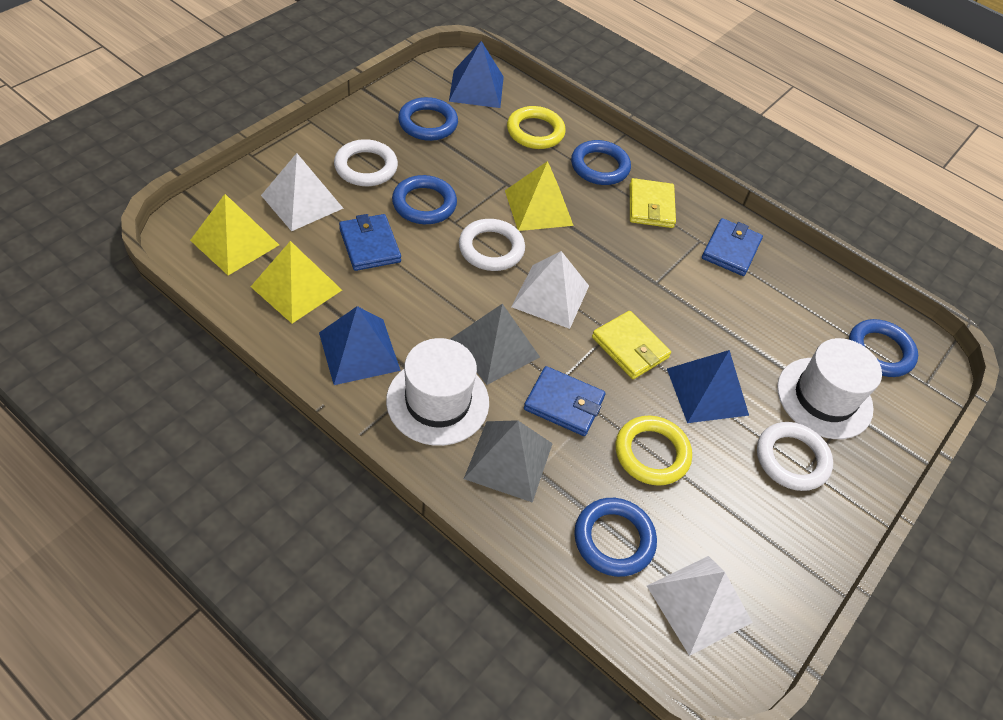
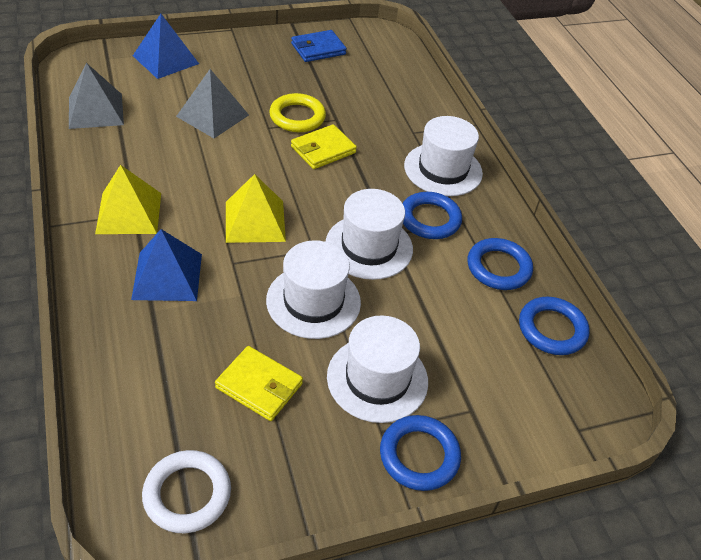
blue pyramid: 3 -> 2
blue ring: 5 -> 4
blue wallet: 3 -> 1
white hat: 2 -> 4
white pyramid: 3 -> 0
white ring: 3 -> 1
yellow pyramid: 3 -> 2
yellow ring: 2 -> 1

